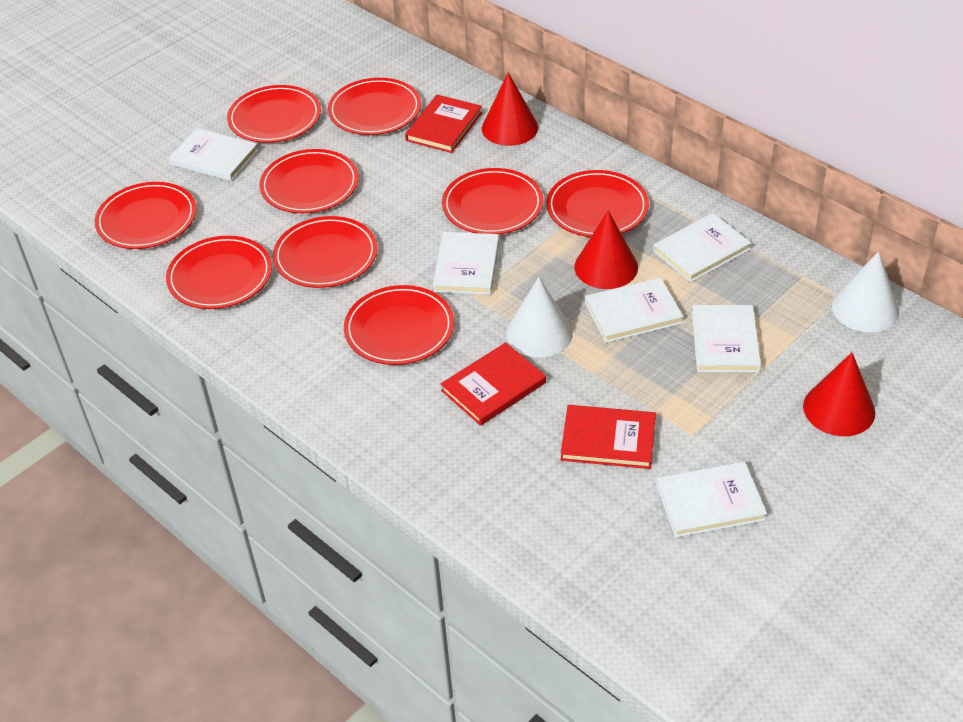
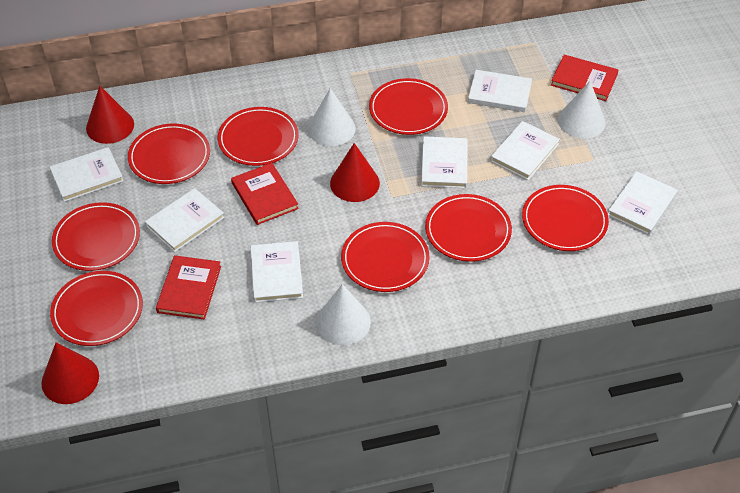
red plate: 9 -> 8
white book: 6 -> 7
white cone: 2 -> 3

